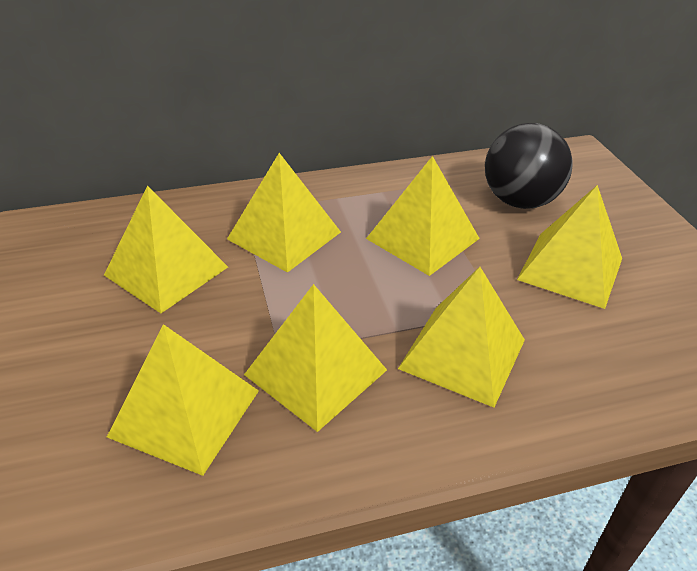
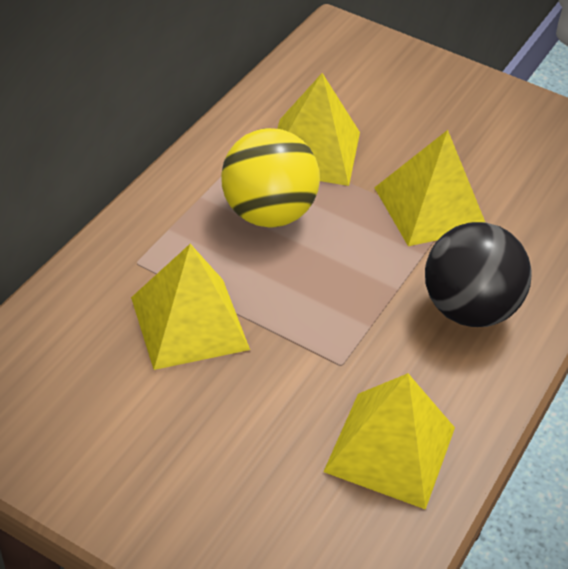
yellow ball: 0 -> 1
yellow pyramid: 7 -> 4

